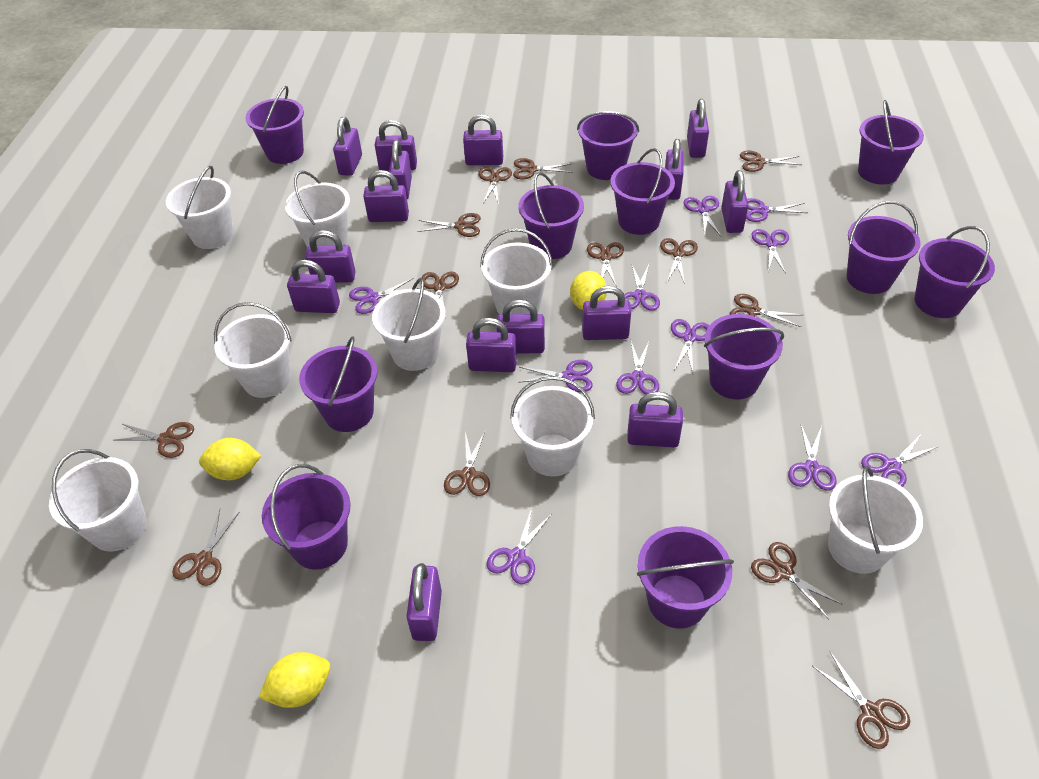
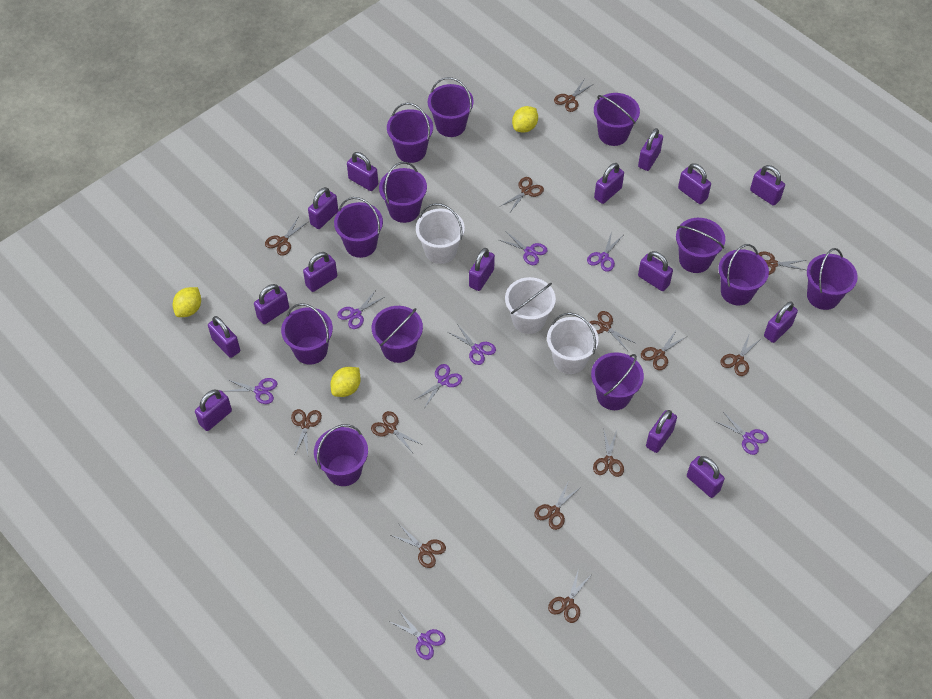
purple bucket: 11 -> 12
purple scissors: 11 -> 8
white bucket: 8 -> 3

